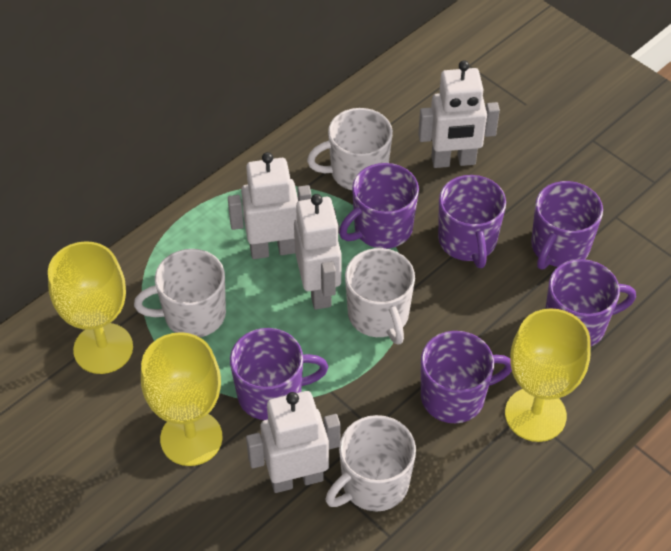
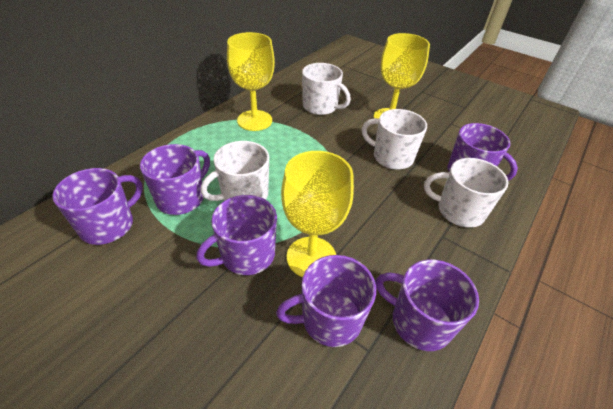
white robot: 4 -> 0

